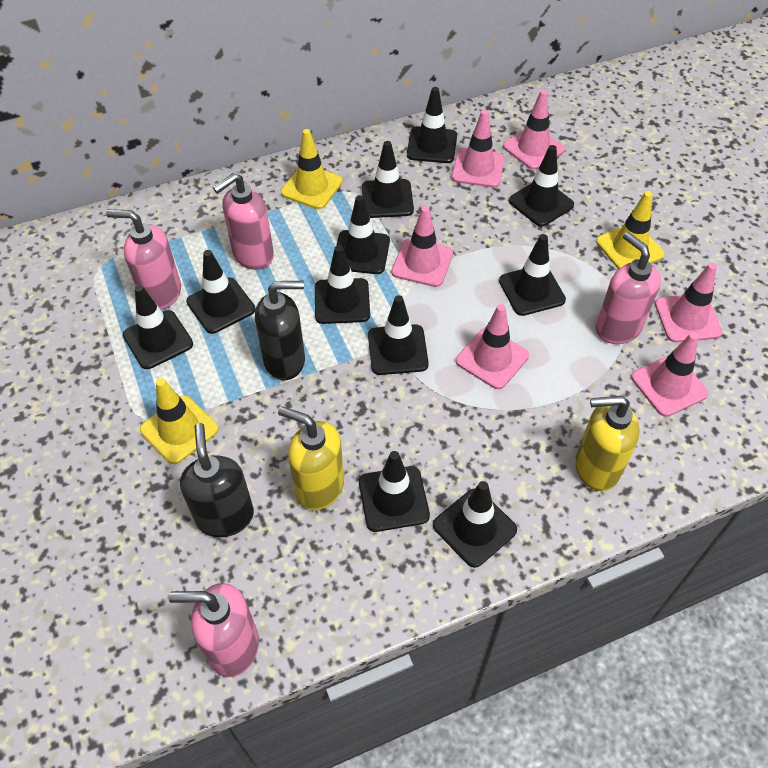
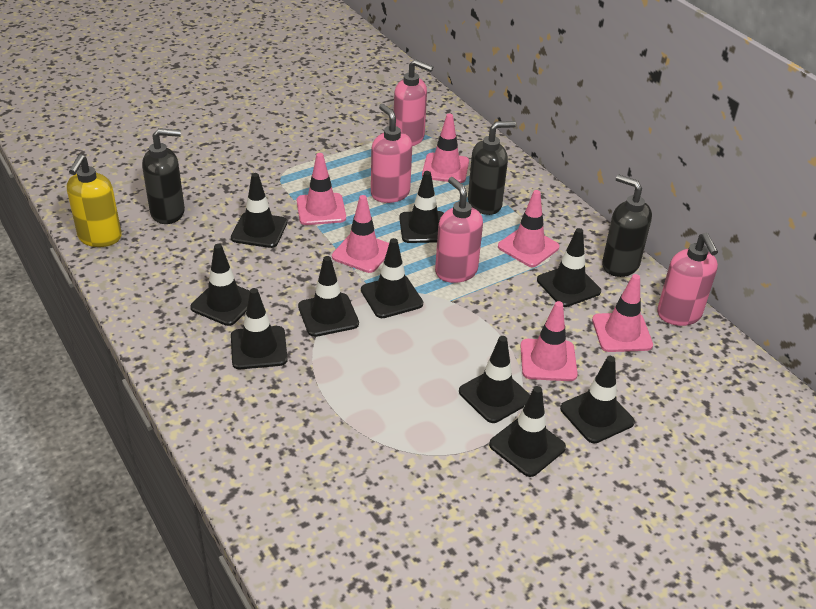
black soap dispenser: 2 -> 3
black traffic cone: 11 -> 10
yellow soap dispenser: 2 -> 1
yellow traffic cone: 3 -> 0

